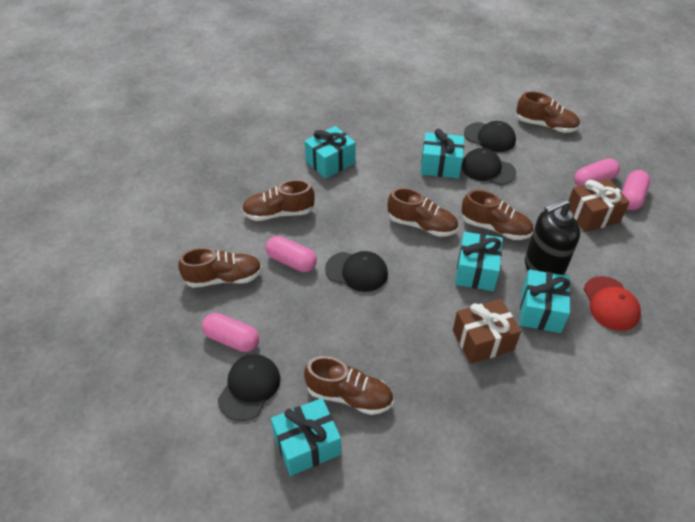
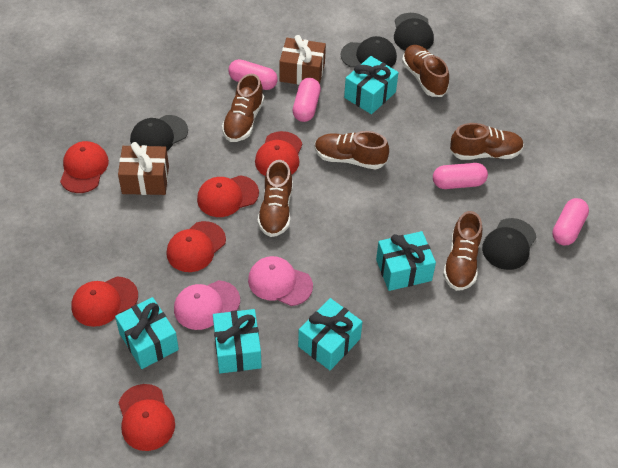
black soap dispenser: 1 -> 0
pink cap: 0 -> 2
red cap: 1 -> 6

